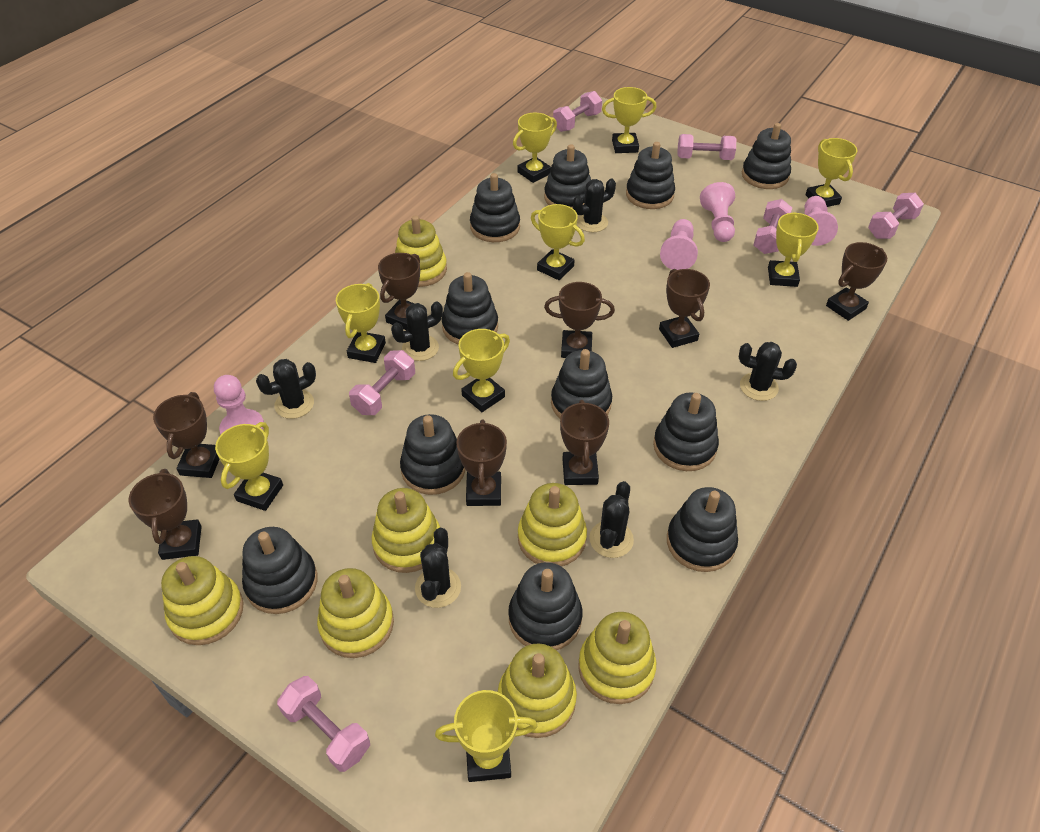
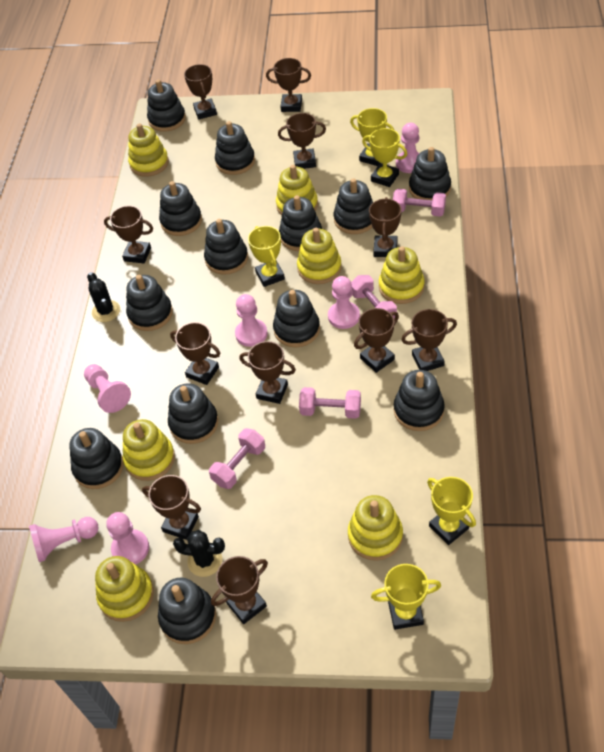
black cactus: 6 -> 2
black stacking toy: 11 -> 13
brown trophy: 8 -> 11
pink dumbbell: 6 -> 4
pink pawn: 4 -> 6
yellow trophy: 9 -> 5

